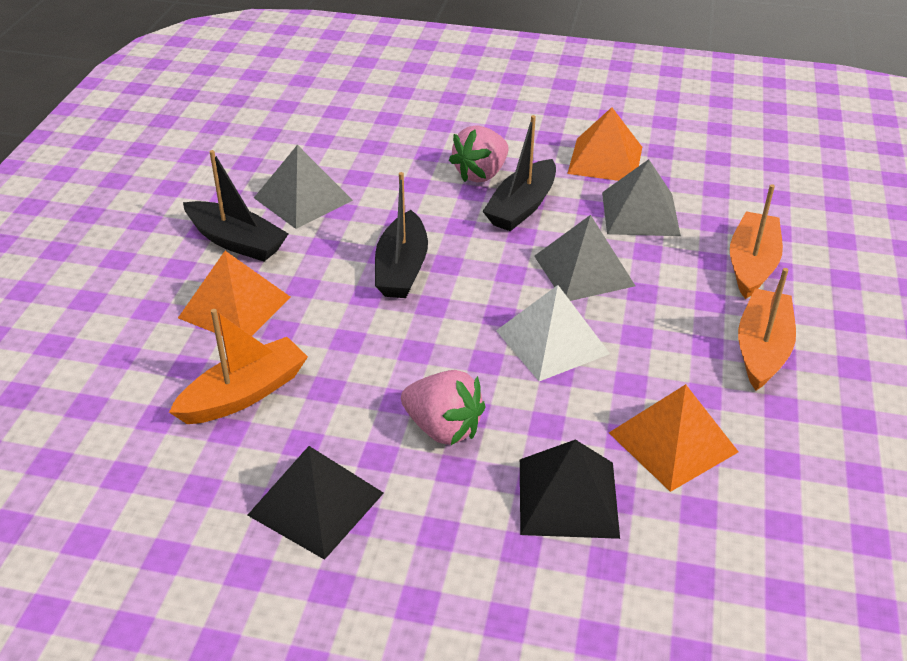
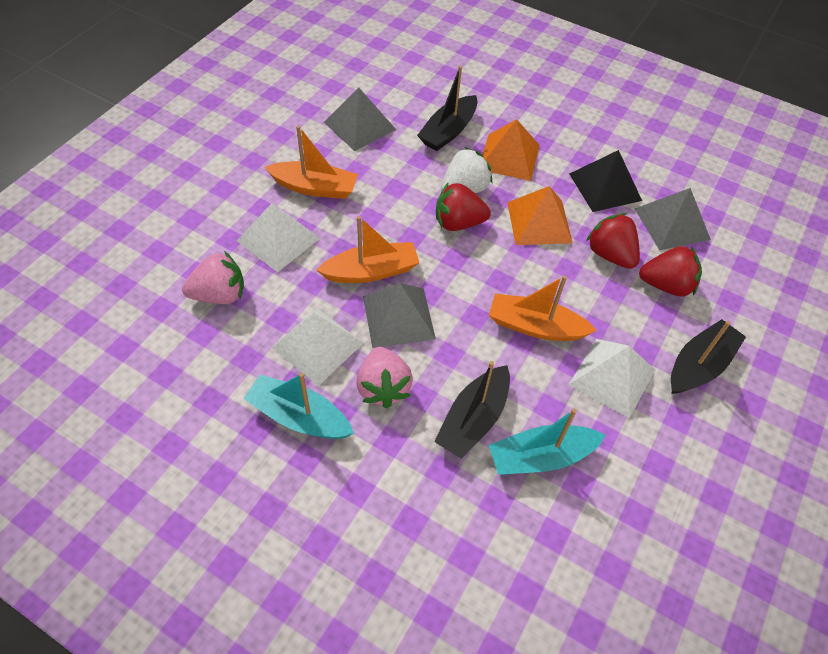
black pyramid: 2 -> 1
orange pyramid: 3 -> 2
red strawberry: 0 -> 3
turquoise boat: 0 -> 2
white pyramid: 1 -> 3
white strawberry: 0 -> 1

